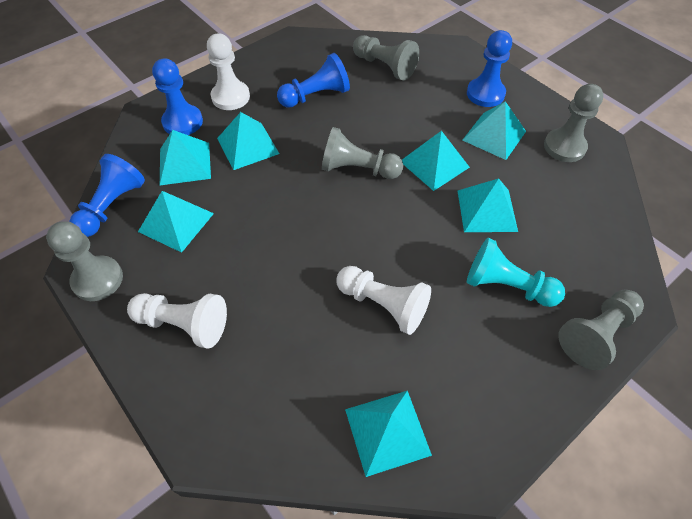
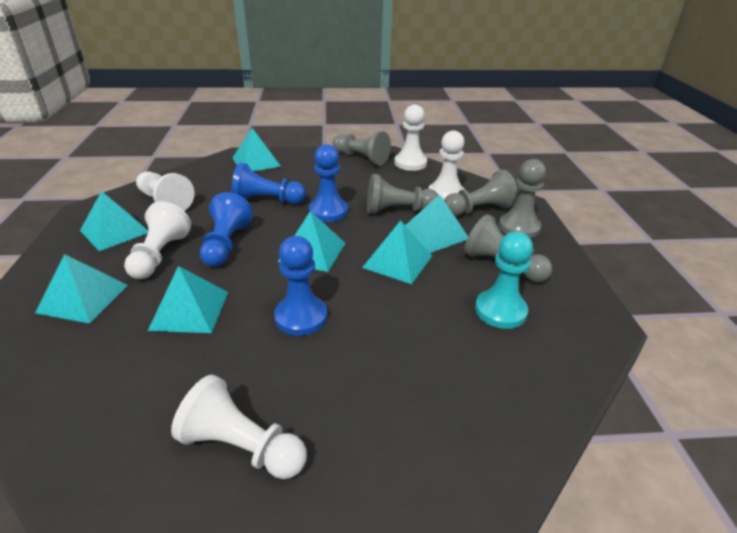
white pawn: 3 -> 5

